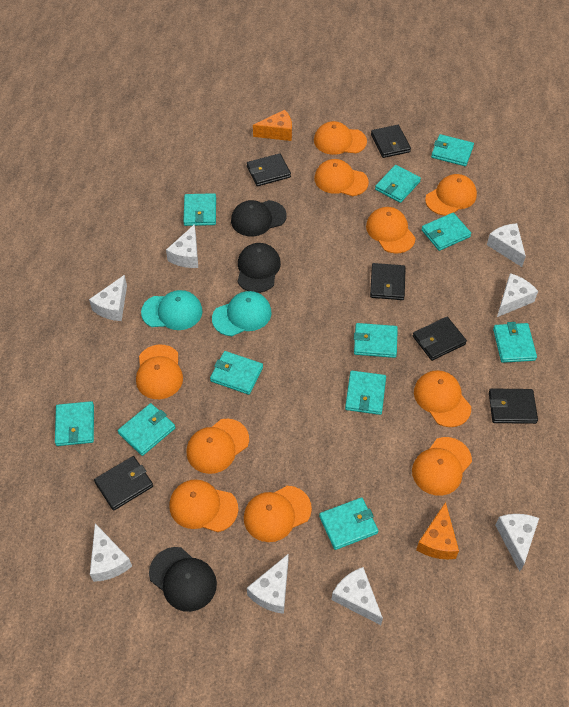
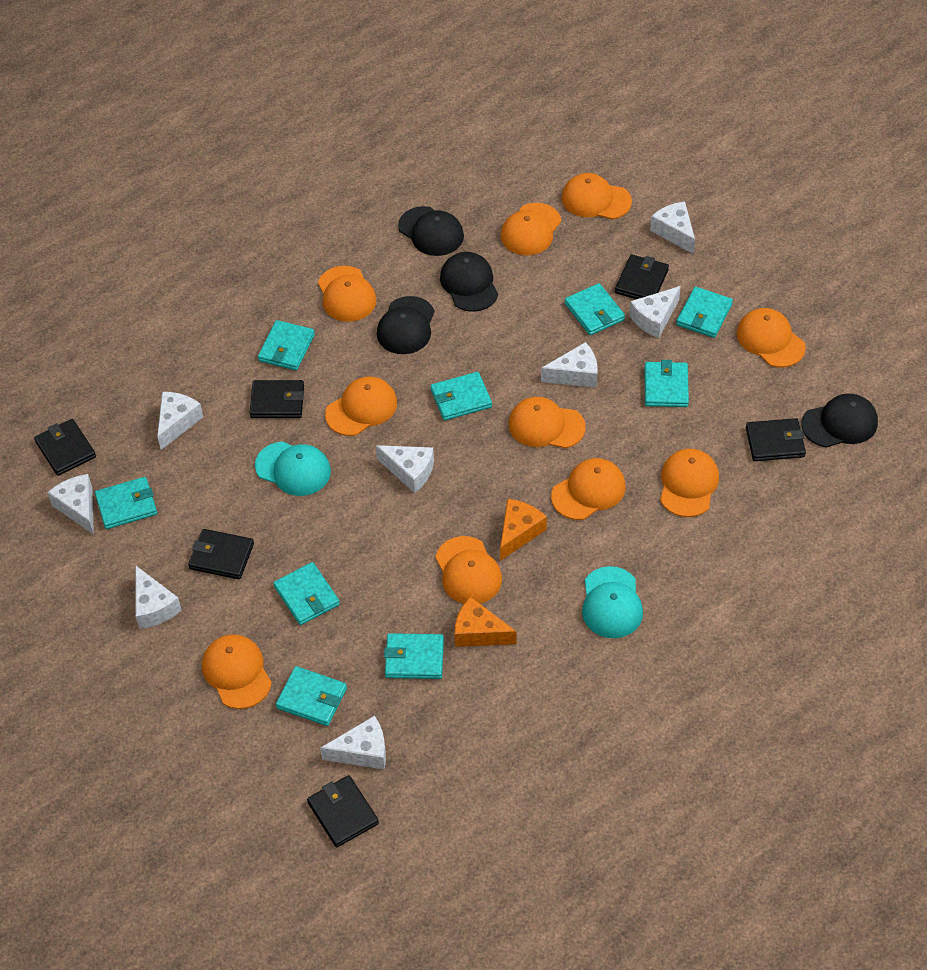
black cap: 3 -> 4
turquoise wallet: 11 -> 9

